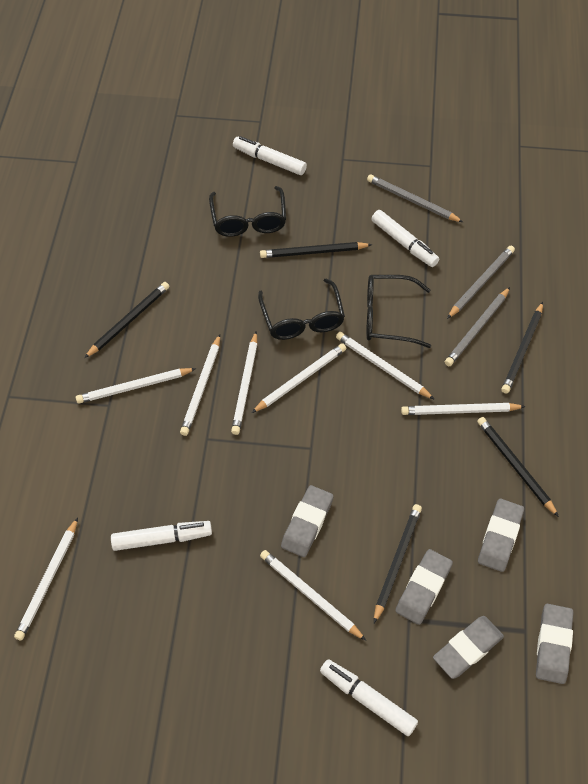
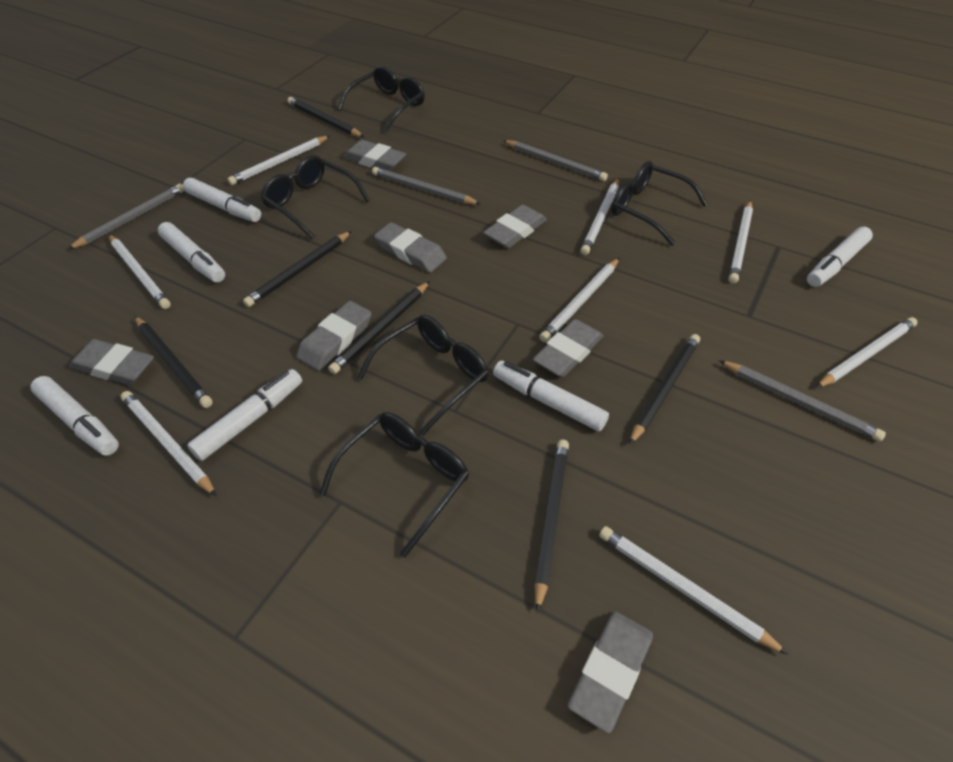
black glasses: 3 -> 5
black pencil: 5 -> 6
grey eraser: 5 -> 7
grey pencil: 3 -> 4
white marker: 4 -> 6

